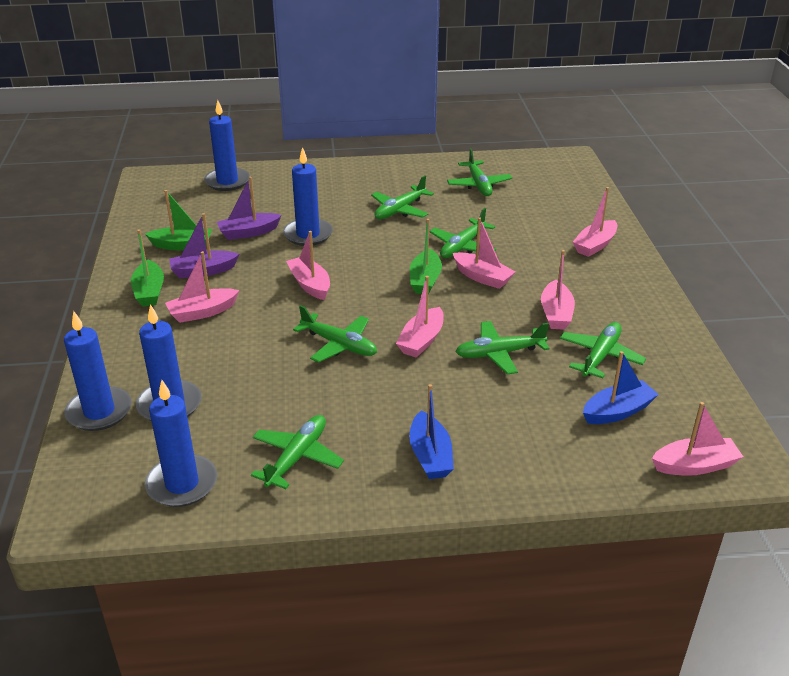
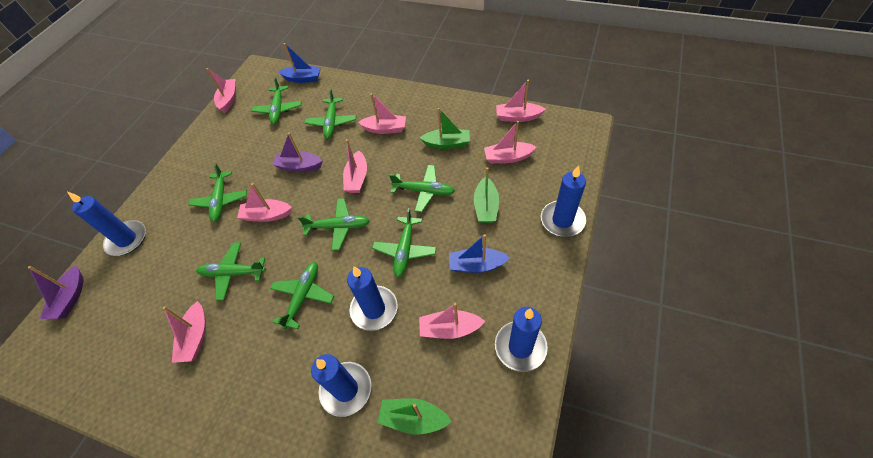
green plane: 7 -> 8
pink boat: 7 -> 8

